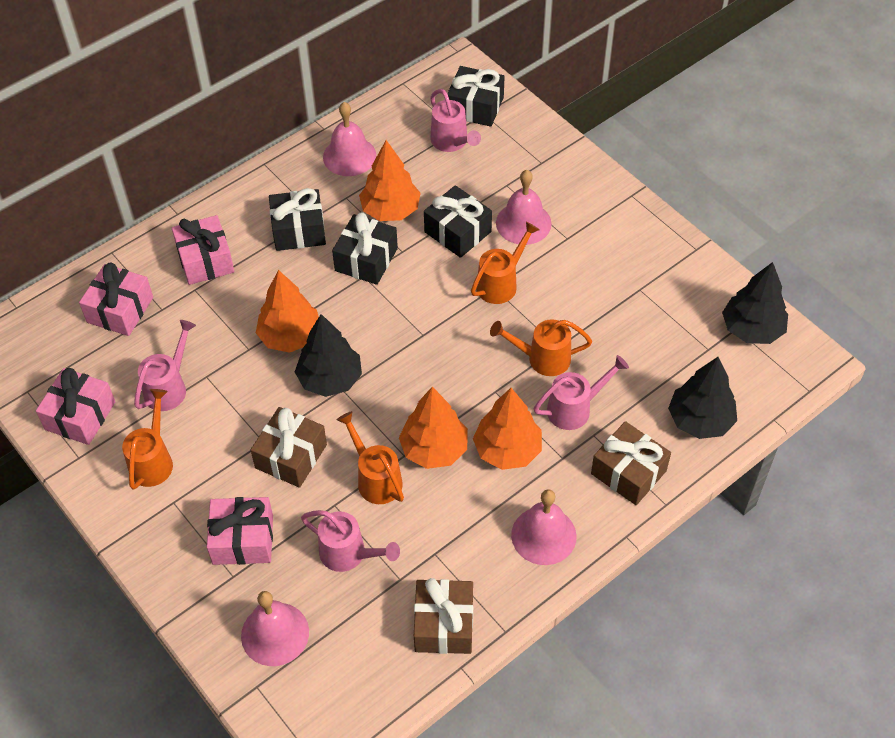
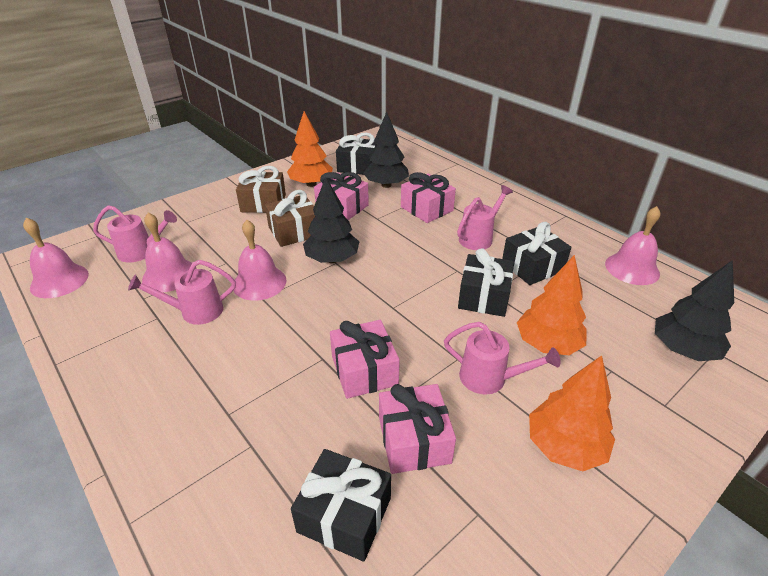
brown gift: 3 -> 2
orange tree: 4 -> 3
orange watering can: 4 -> 0

